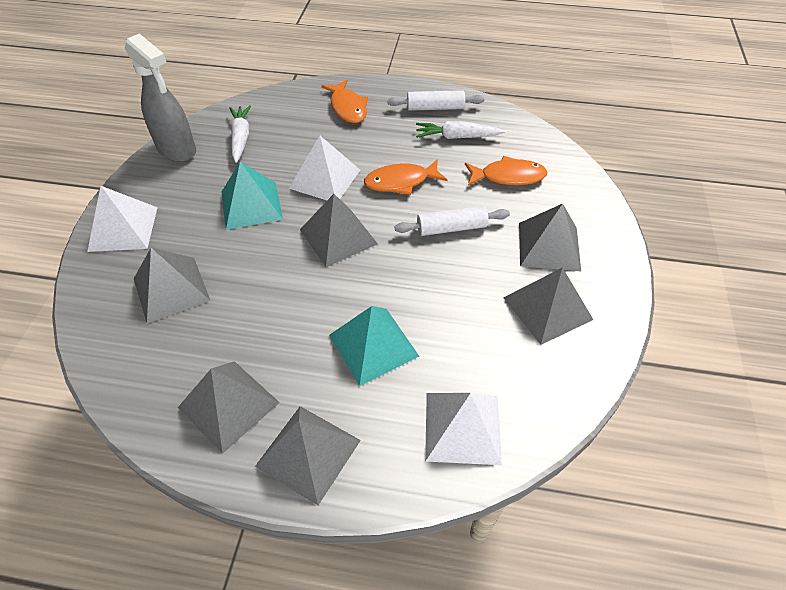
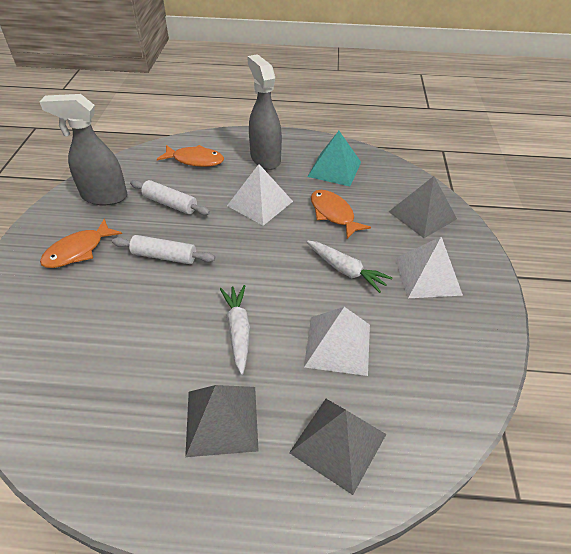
grey pyramid: 6 -> 3
grey spray bottle: 1 -> 2
turquoise pyramid: 2 -> 1

